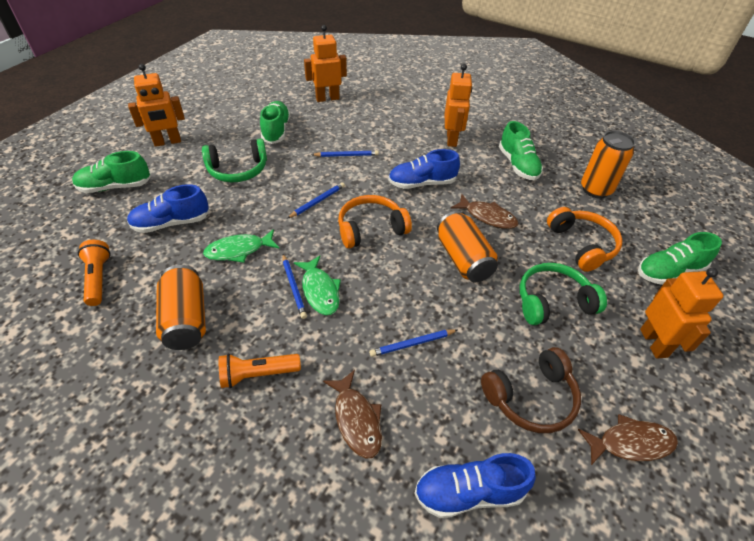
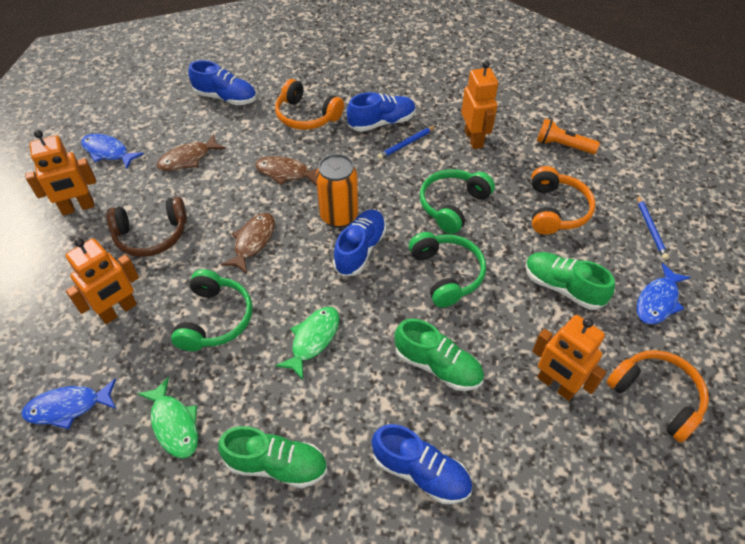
blue fish: 0 -> 3
blue pencil: 4 -> 2
blue shoe: 3 -> 4
green headphones: 2 -> 3
green shoe: 4 -> 3
orange can: 3 -> 1
orange flashlight: 2 -> 1
orange headphones: 2 -> 3

